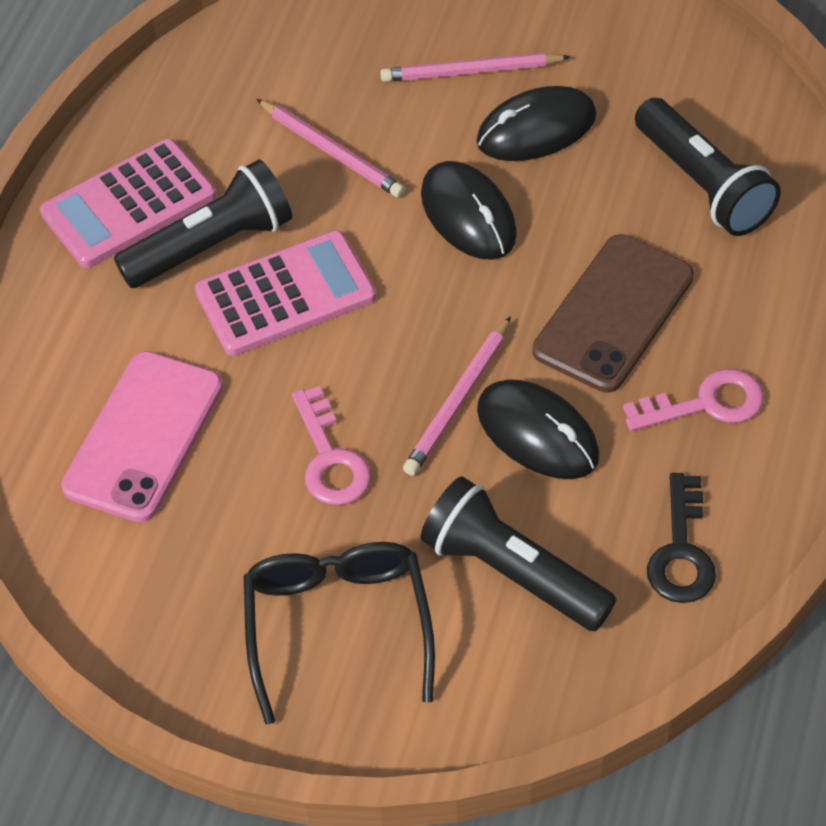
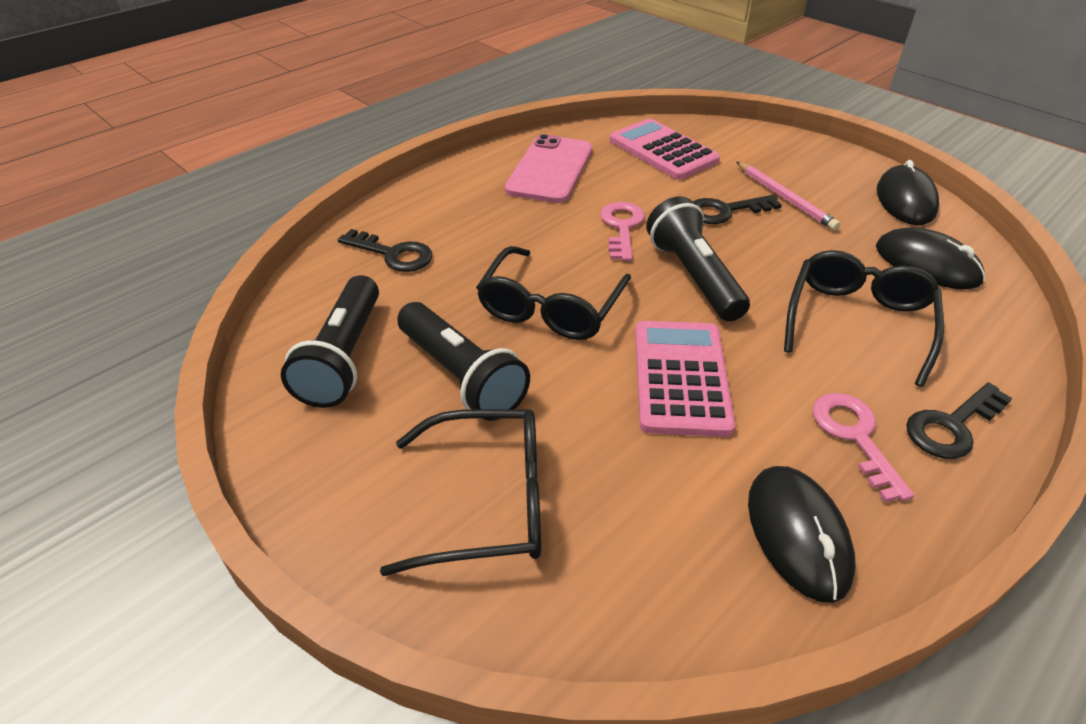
black glasses: 1 -> 3
black key: 1 -> 3
brown phone: 1 -> 0
pink pencil: 3 -> 1

